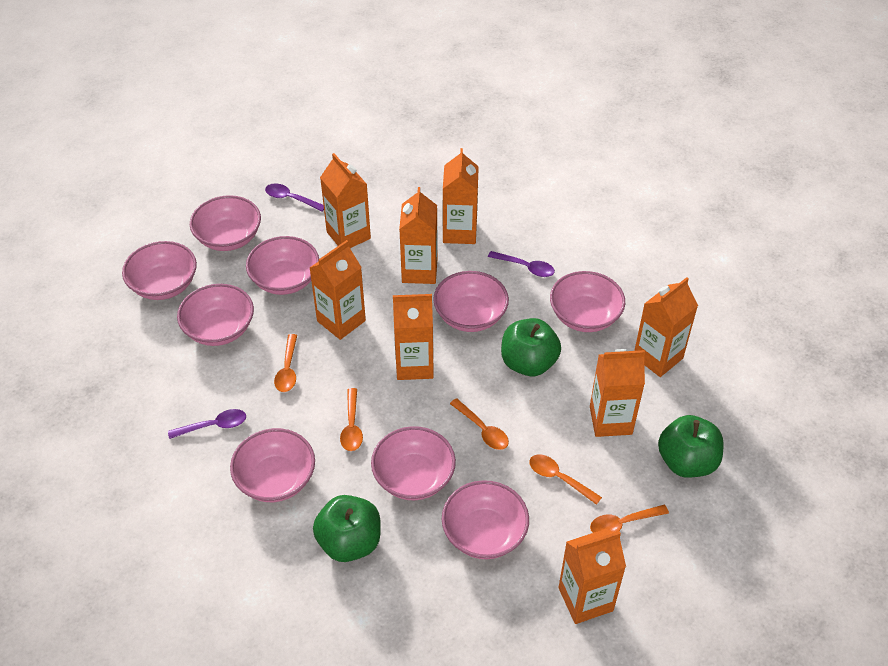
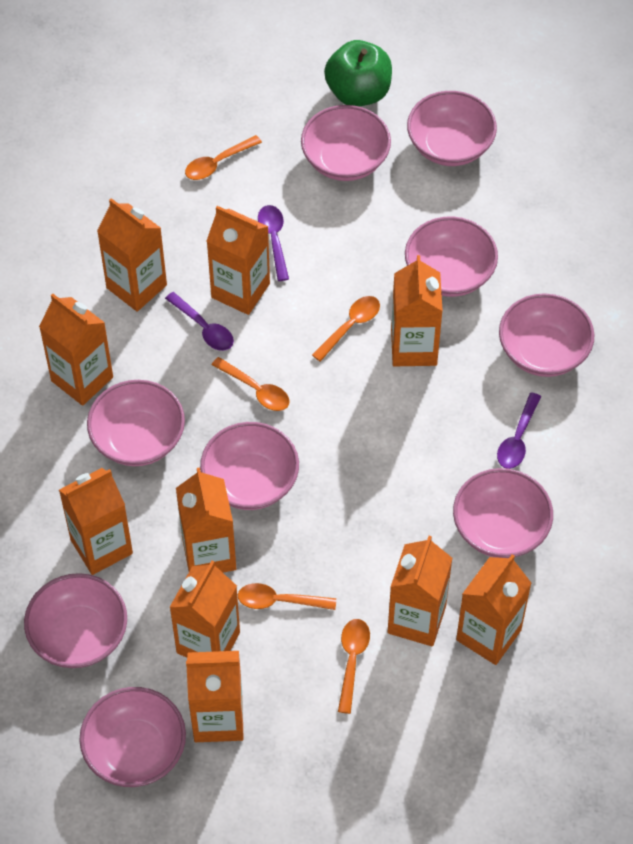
green apple: 3 -> 1
orange carton: 8 -> 10

